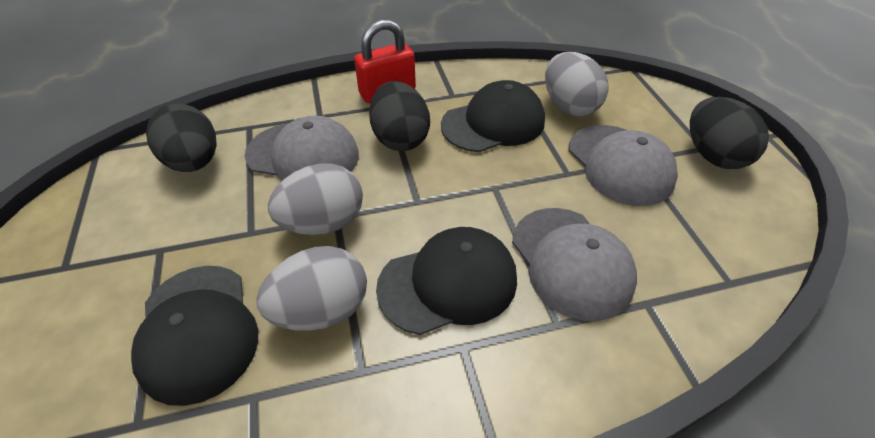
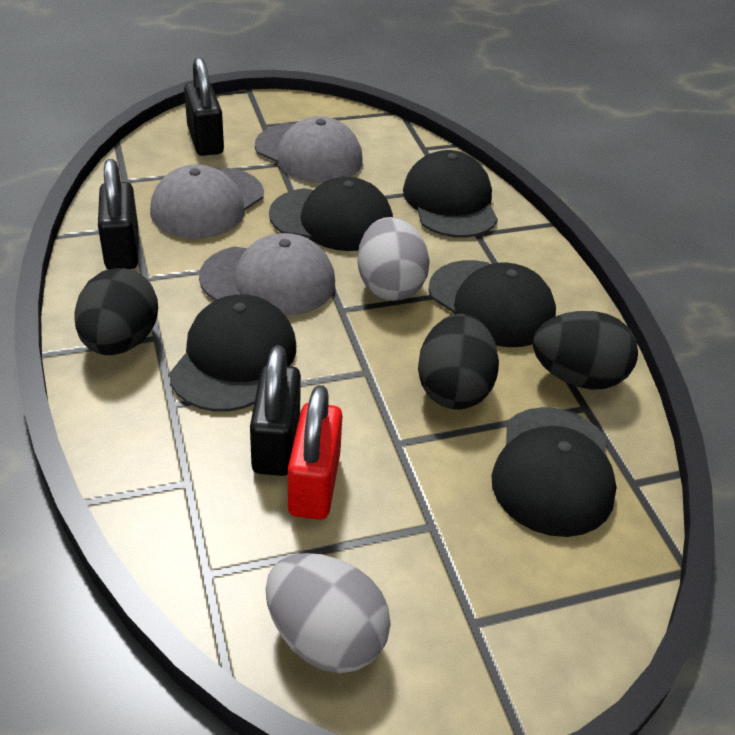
black cap: 3 -> 5
black padlock: 0 -> 3
grey egg: 3 -> 2

